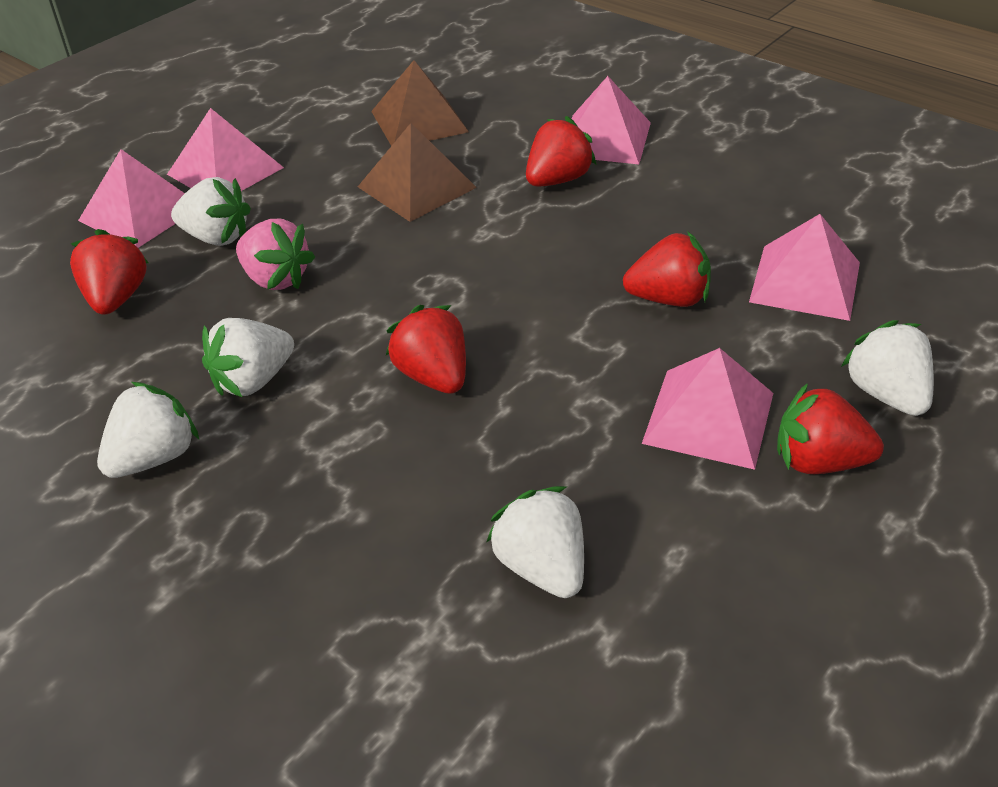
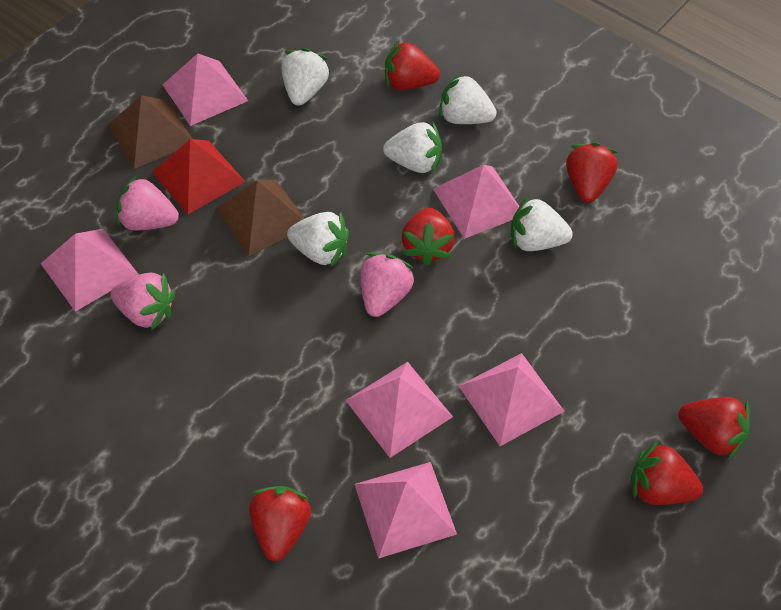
pink pyramid: 5 -> 6
pink strawberry: 1 -> 3
red pyramid: 0 -> 1
red strawberry: 5 -> 6

